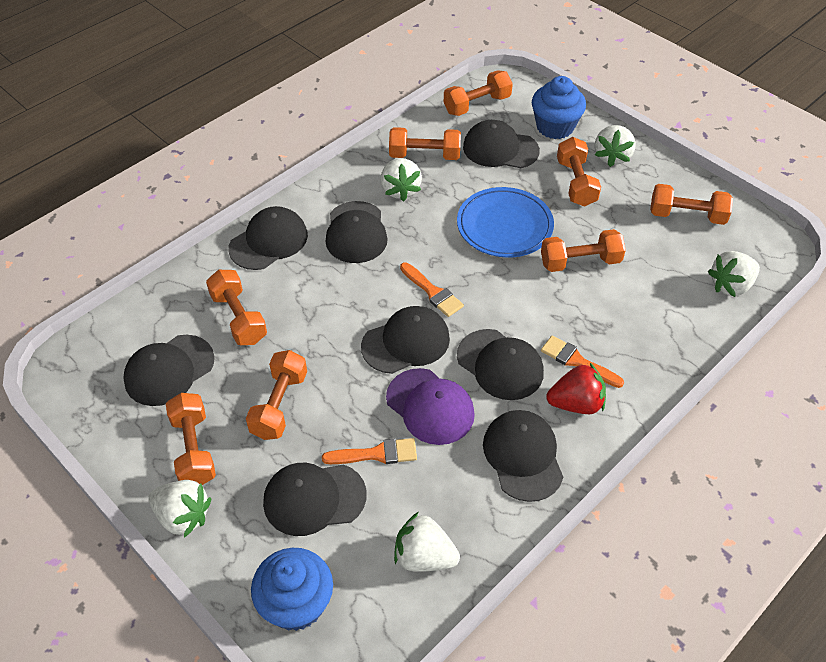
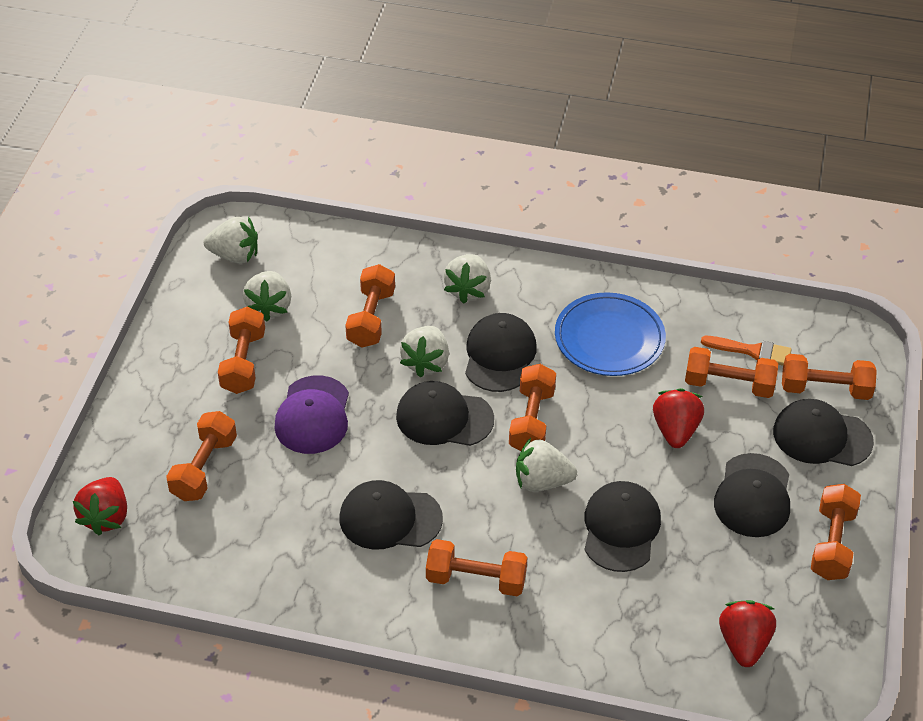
black cap: 8 -> 6
blue cupcake: 2 -> 0
orange brush: 3 -> 1
red strawberry: 1 -> 3

